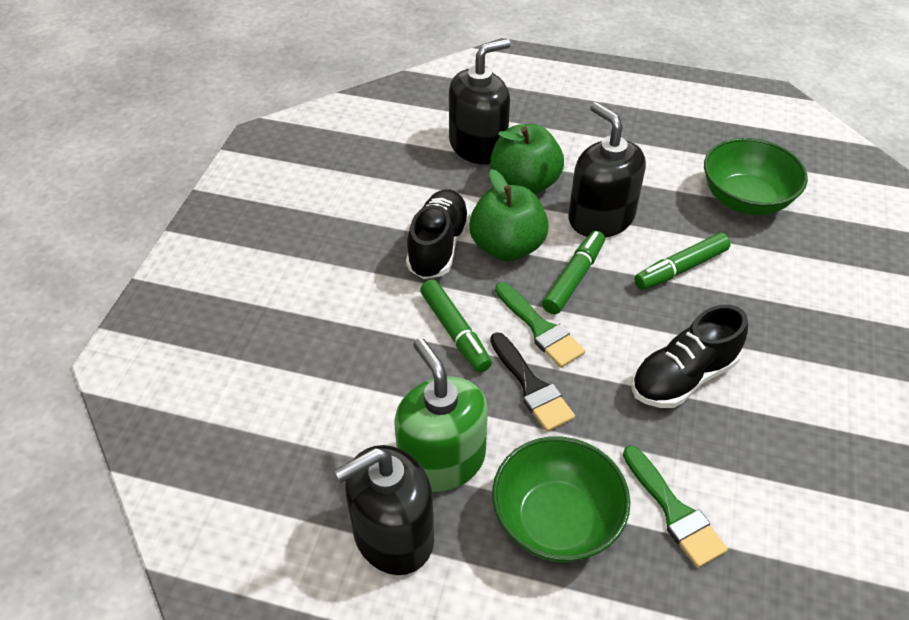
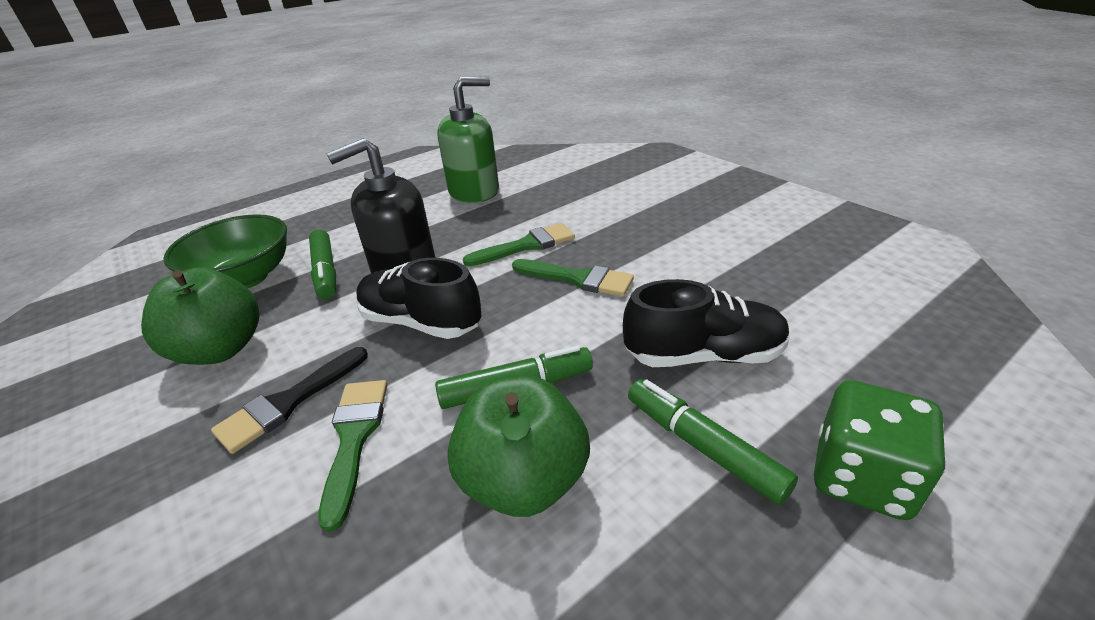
black soap dispenser: 3 -> 1
green bowl: 2 -> 1
green brush: 2 -> 3
green dice: 0 -> 1

